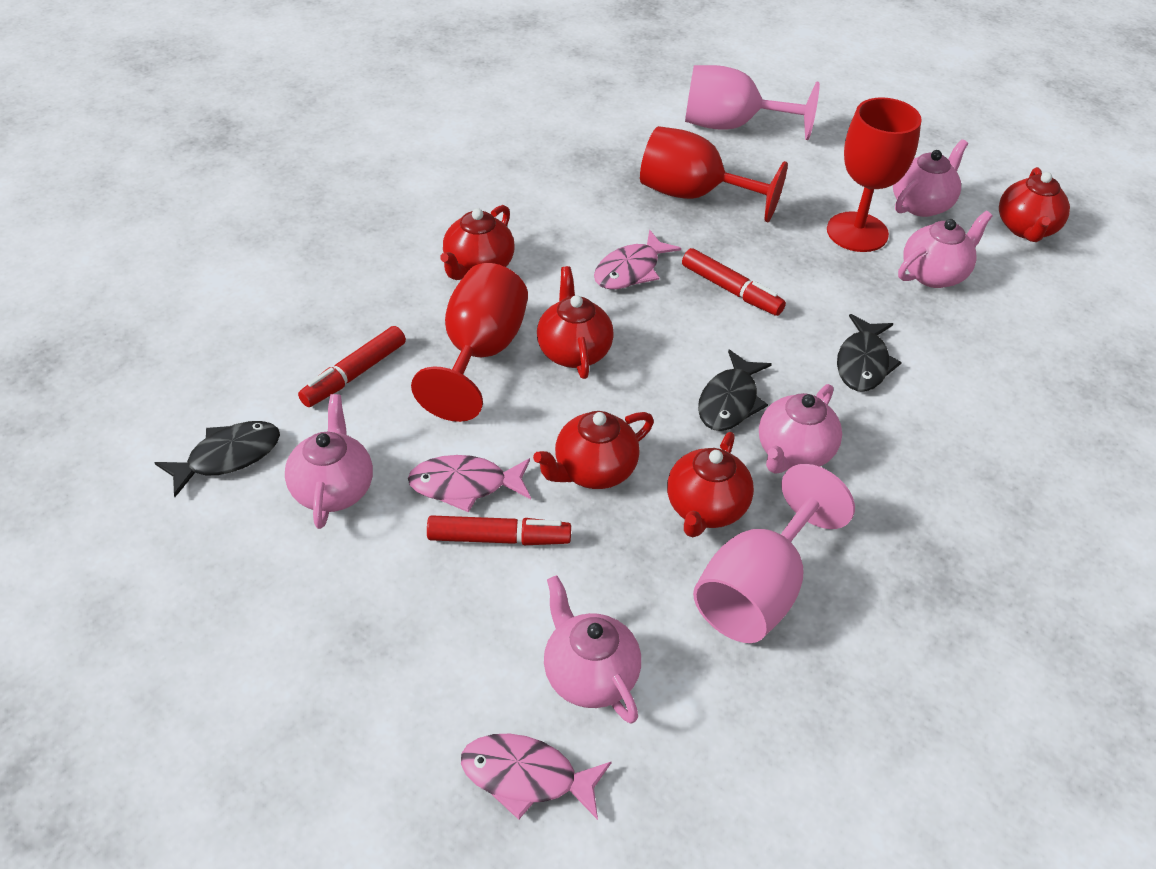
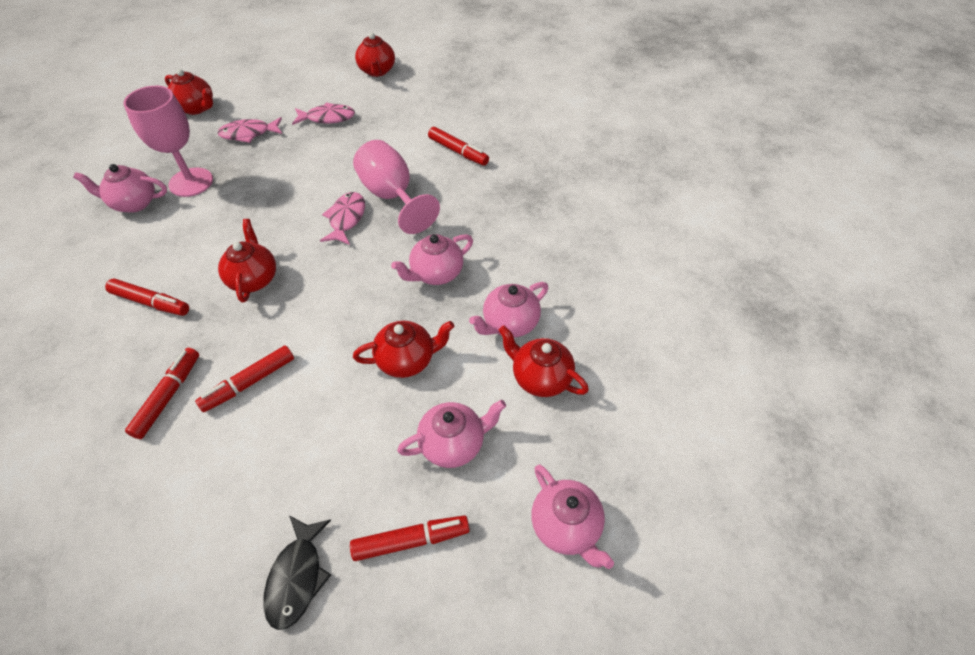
black fish: 3 -> 1
red goblet: 3 -> 0
red marker: 3 -> 5

